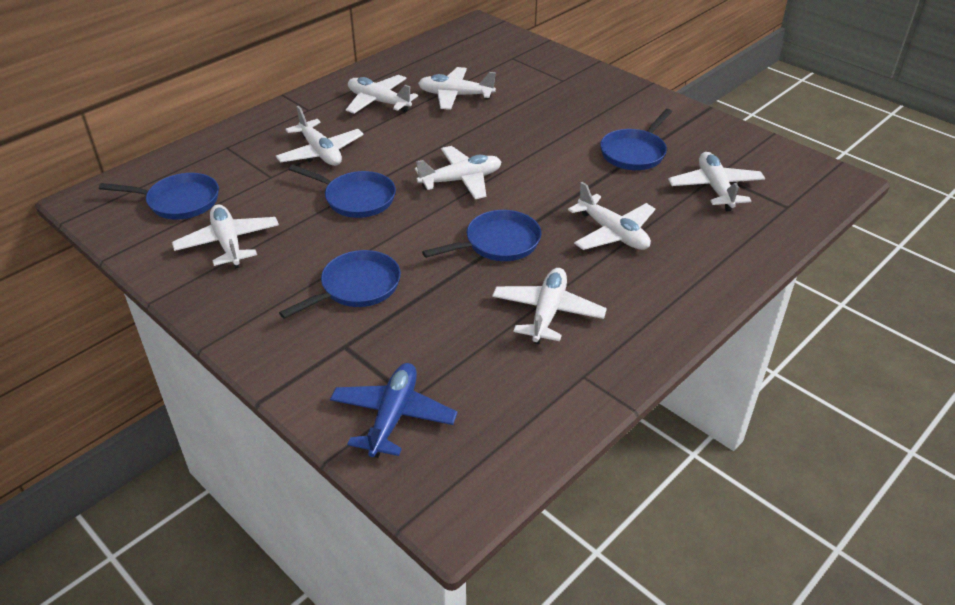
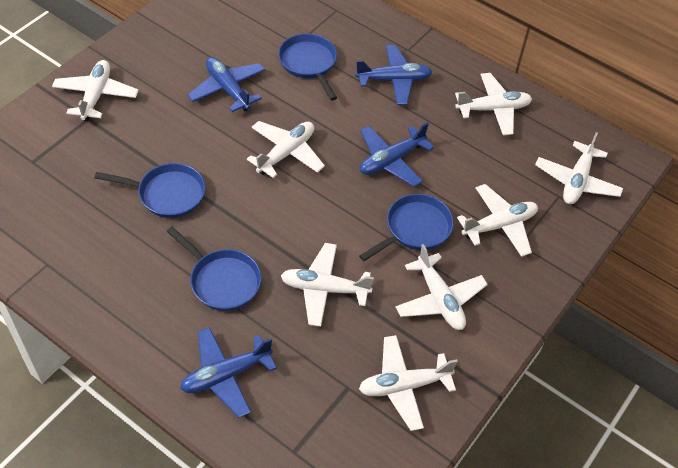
blue pan: 5 -> 4
blue plane: 1 -> 4

